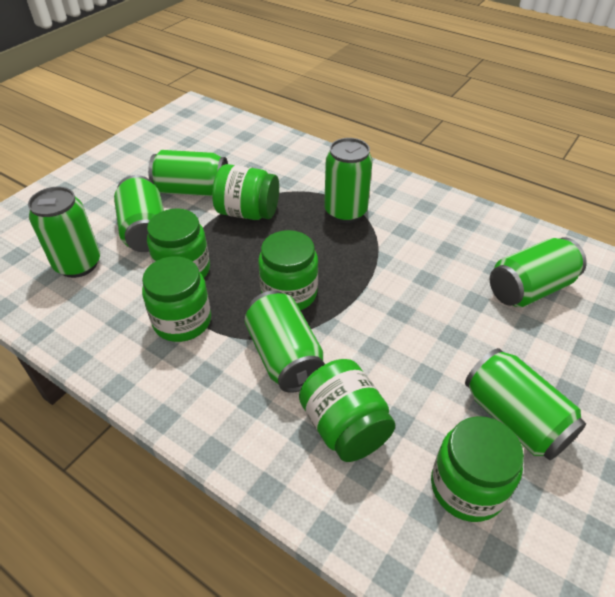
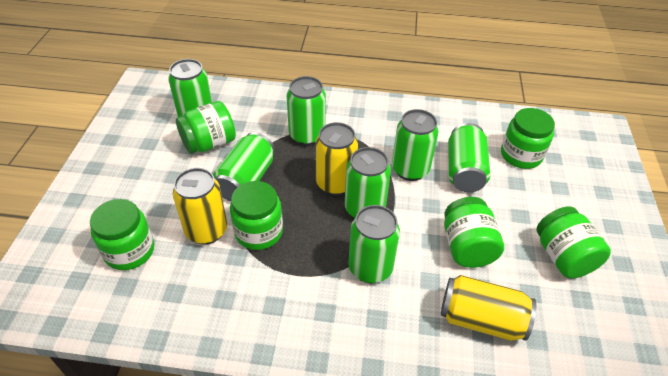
yellow can: 0 -> 3

